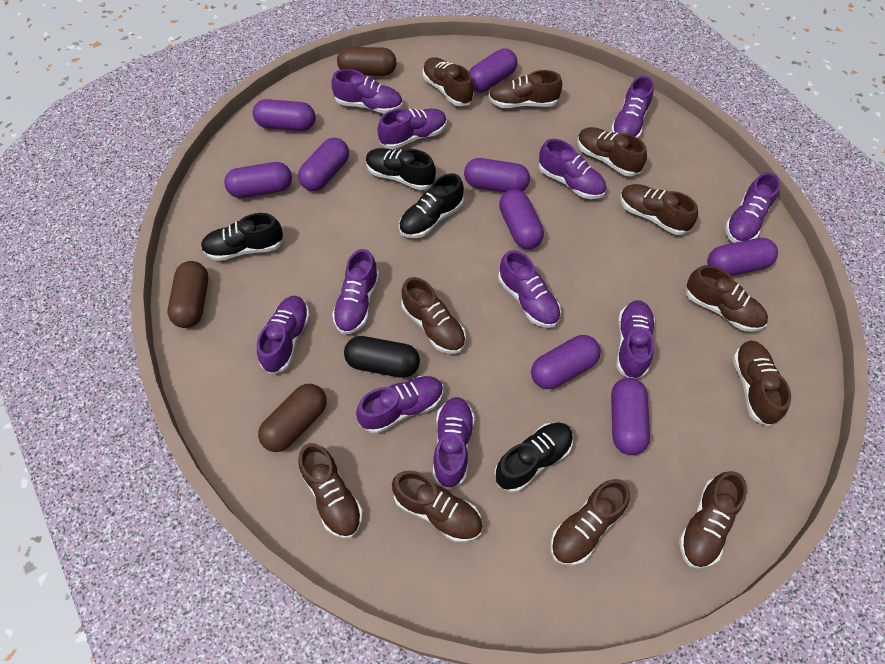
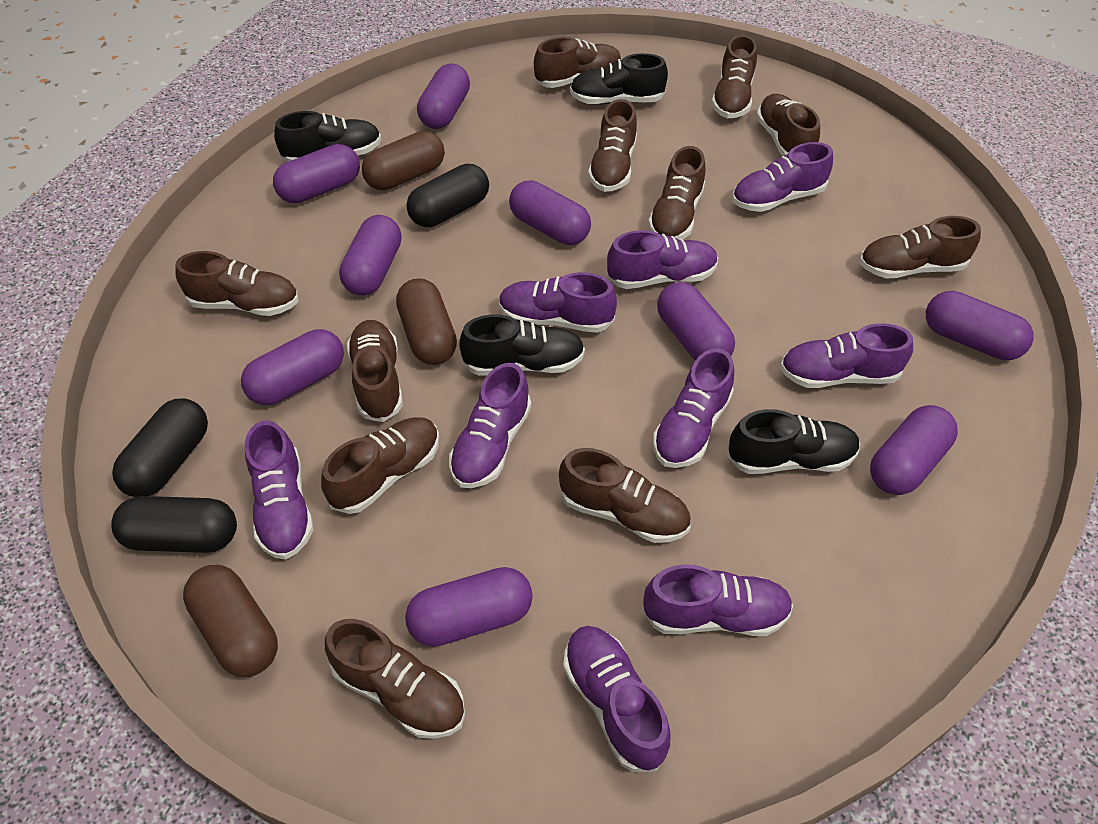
black capsule: 1 -> 3
purple shoe: 11 -> 9

